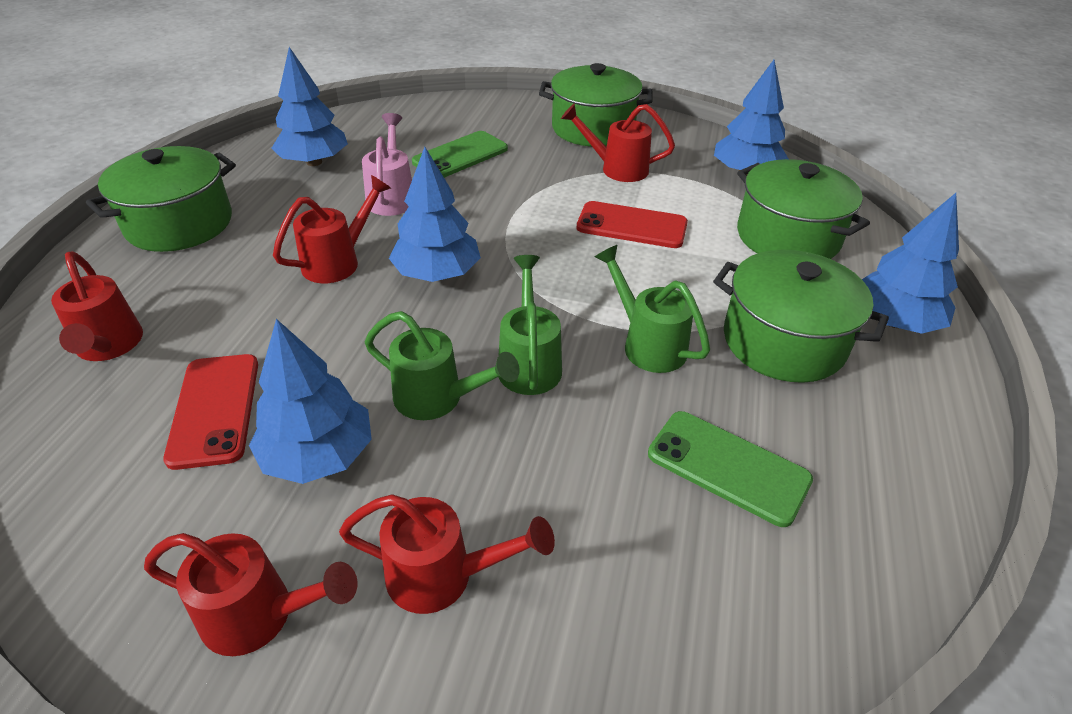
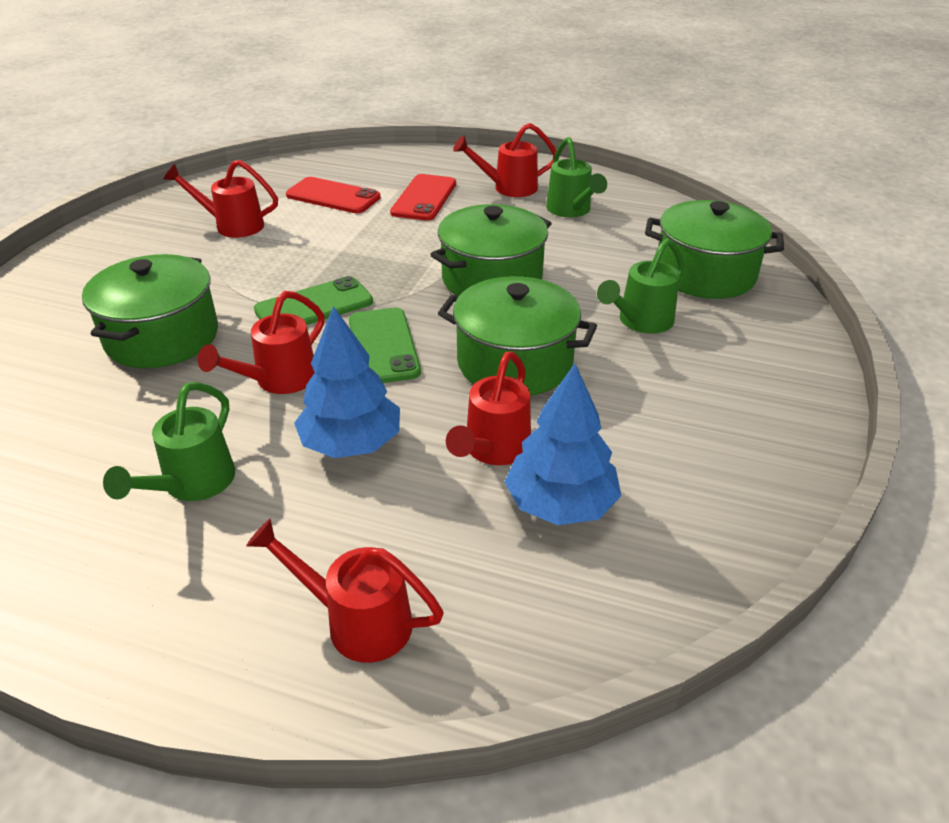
blue tree: 5 -> 2
pink watering can: 1 -> 0

